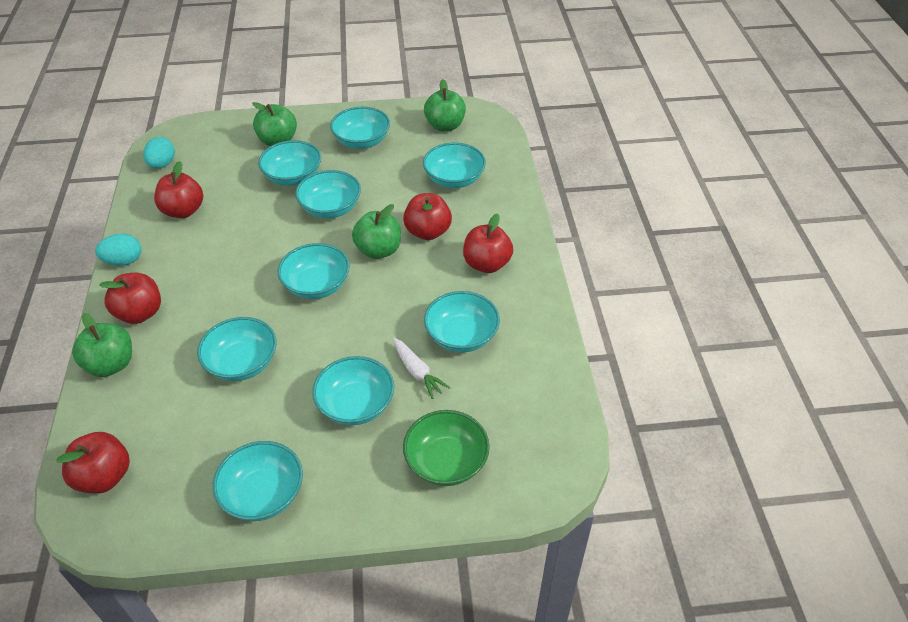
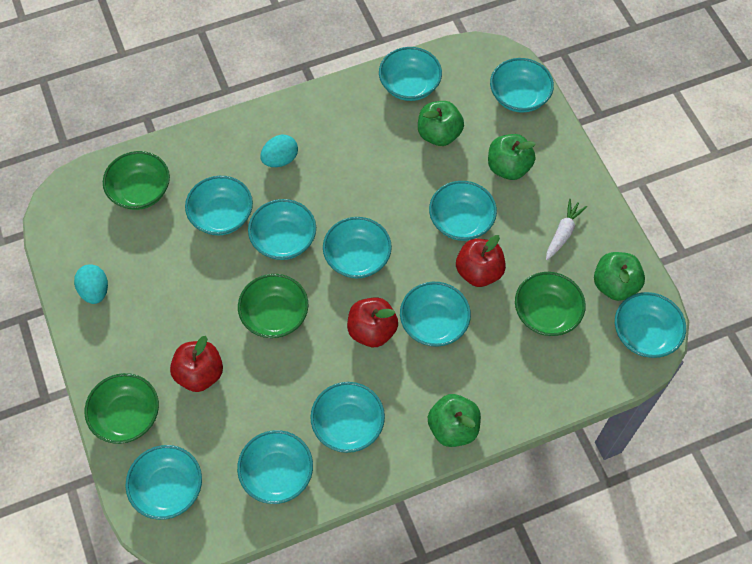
green bowl: 1 -> 4
red apple: 5 -> 3
turquoise bowl: 9 -> 11

